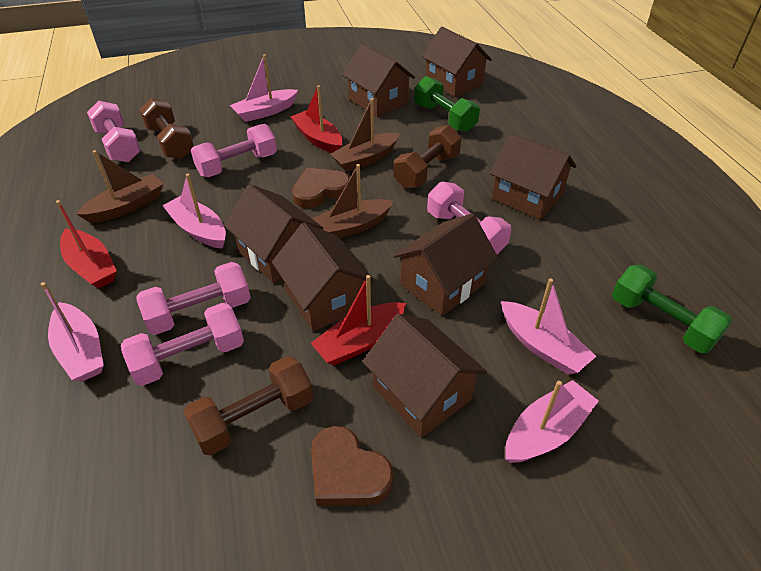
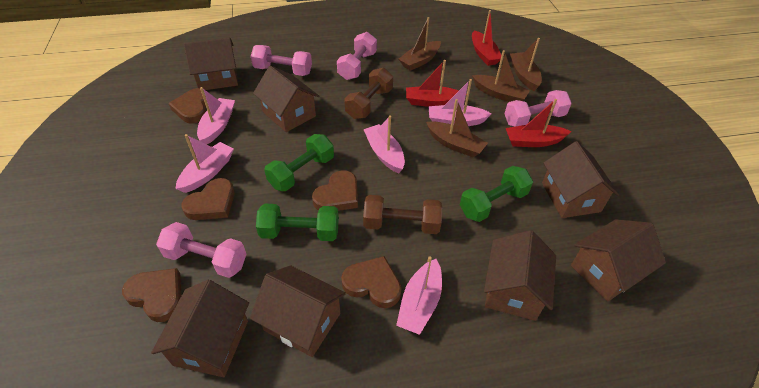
brown boat: 3 -> 4
brown dumbbell: 3 -> 2
brown heart: 2 -> 5
green dumbbell: 2 -> 3
pink dumbbell: 5 -> 4

